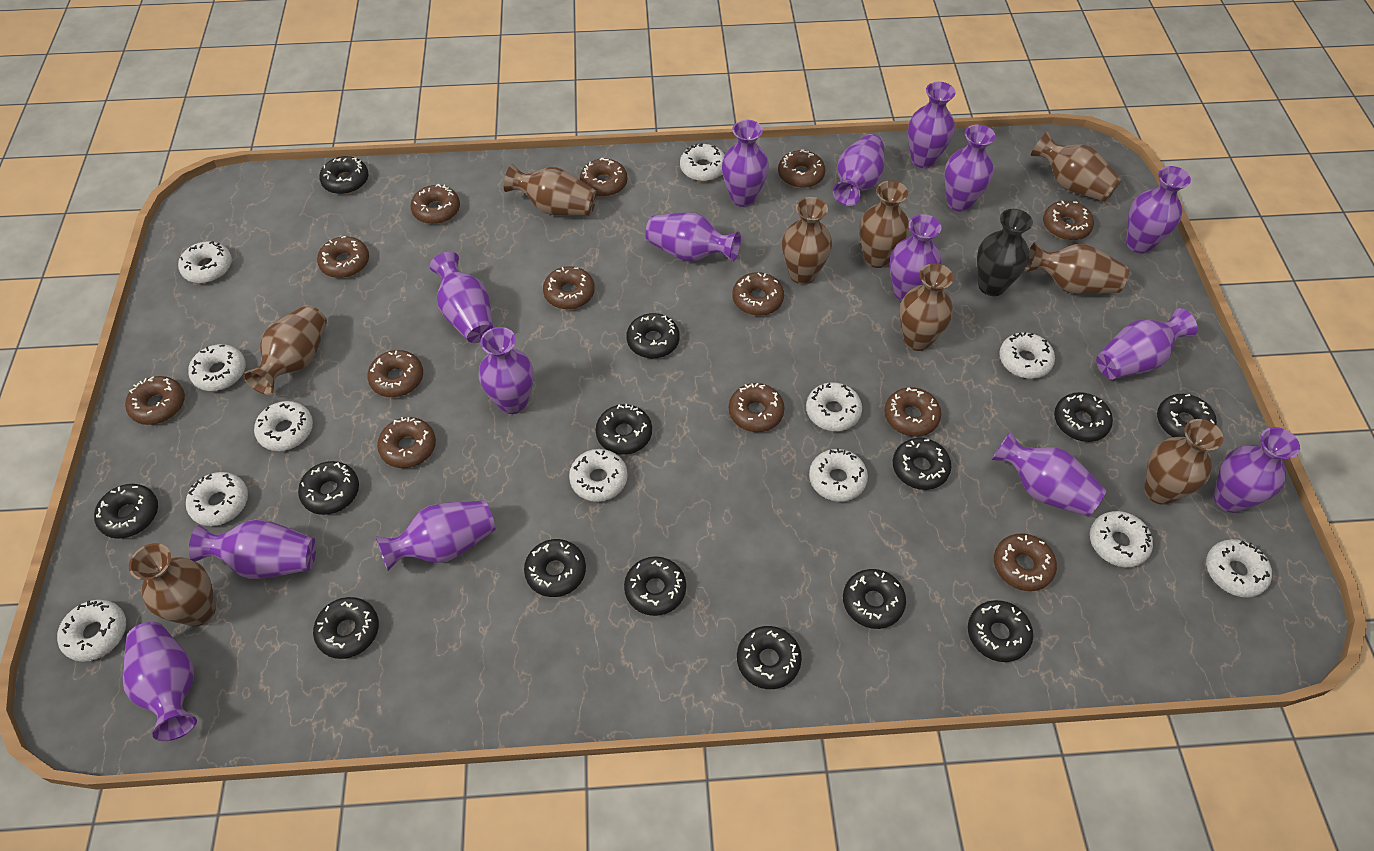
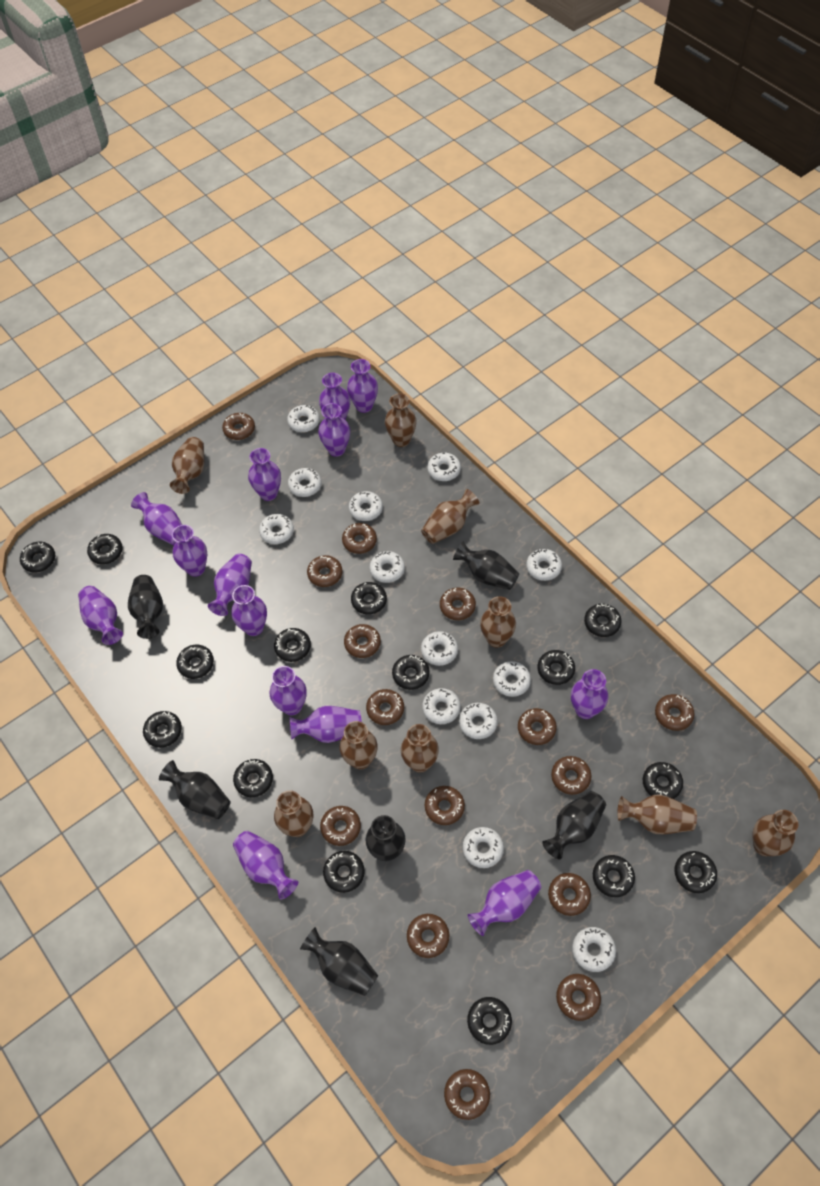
black donut: 14 -> 15
black vase: 1 -> 6
brown donut: 13 -> 15
purple vase: 15 -> 14
white donut: 12 -> 13

